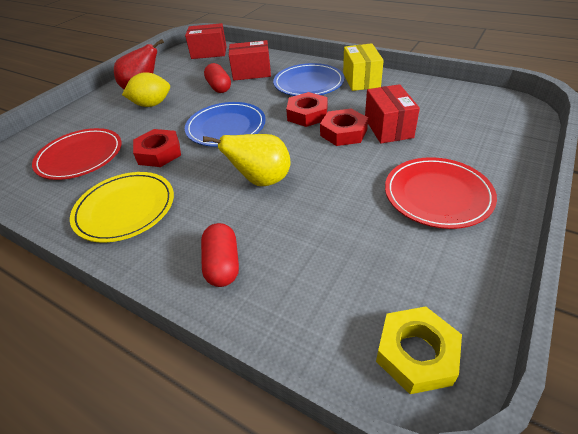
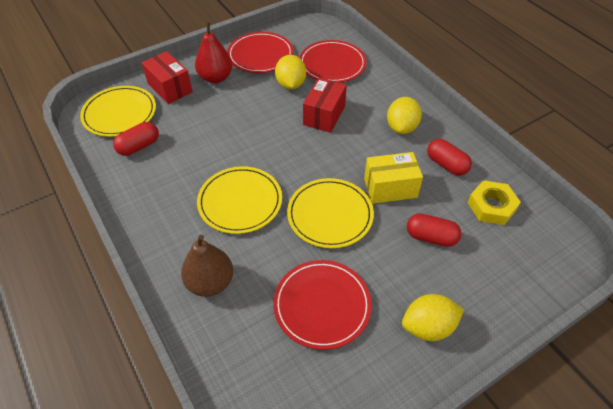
blue plate: 2 -> 0
brown pear: 0 -> 1
red box: 3 -> 2
red capsule: 2 -> 3
red nut: 3 -> 0
red plate: 2 -> 3
yellow lemon: 1 -> 3
yellow pear: 1 -> 0
yellow plate: 1 -> 3

